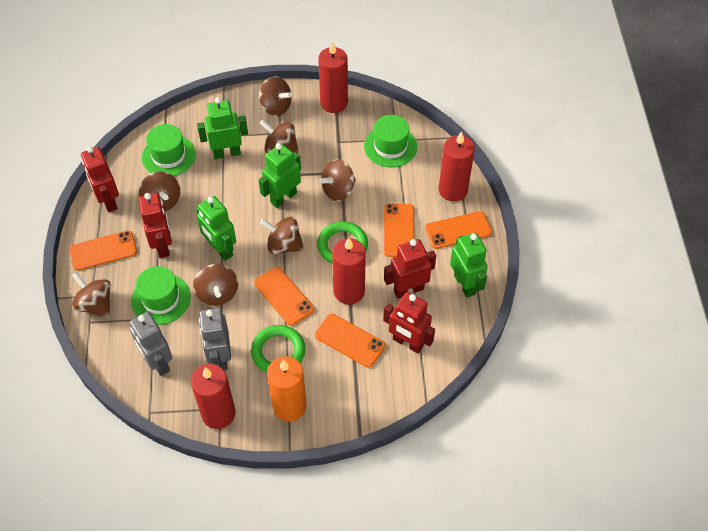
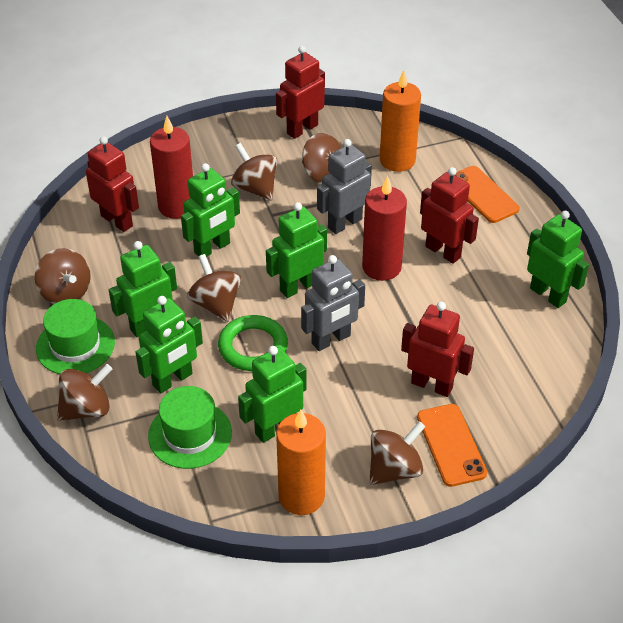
brown spinning top: 7 -> 6
green hat: 3 -> 2
green ring: 2 -> 1
green robot: 4 -> 6
orange candle: 1 -> 2
orange phone: 5 -> 2
red candle: 4 -> 2

